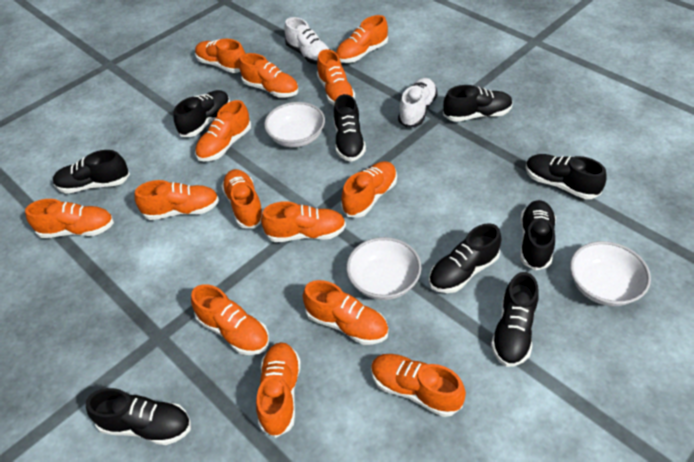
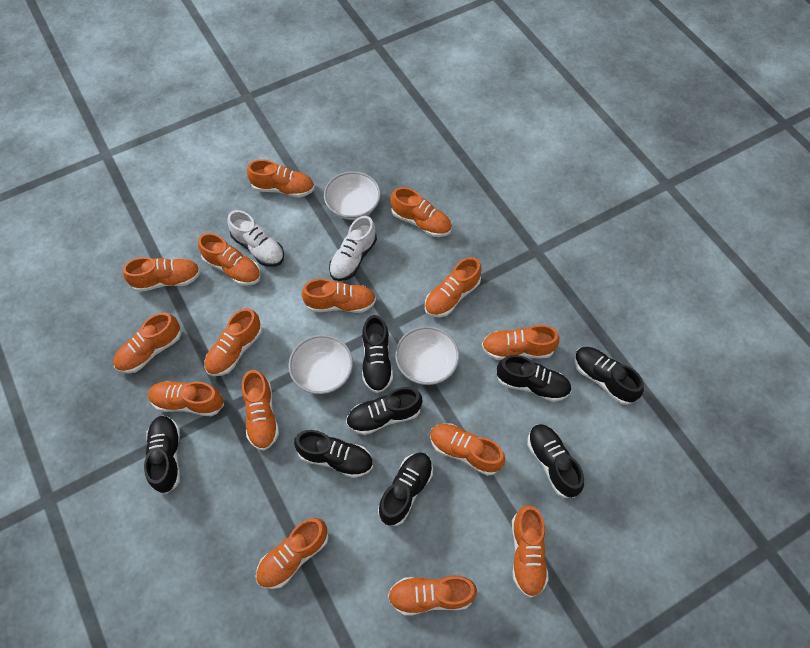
black shoe: 9 -> 8
orange shoe: 14 -> 15

